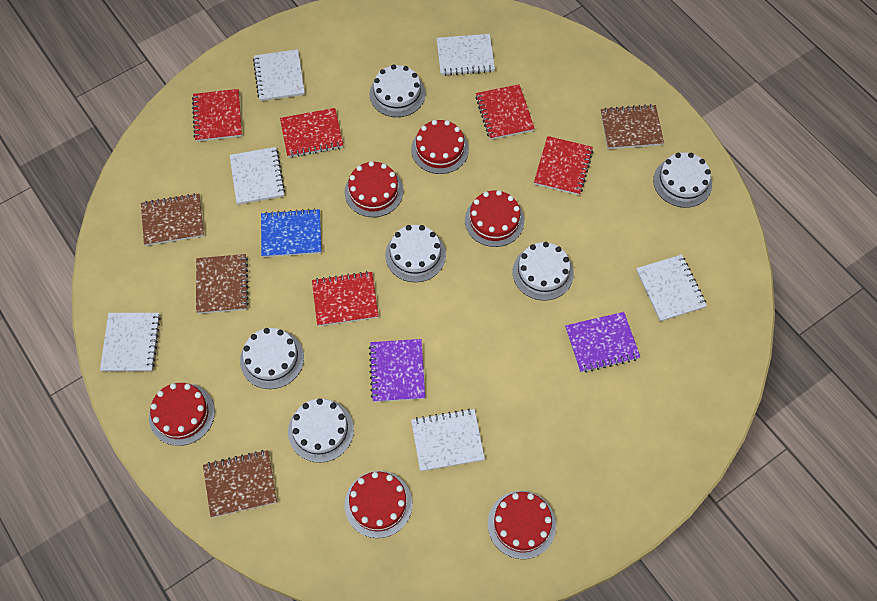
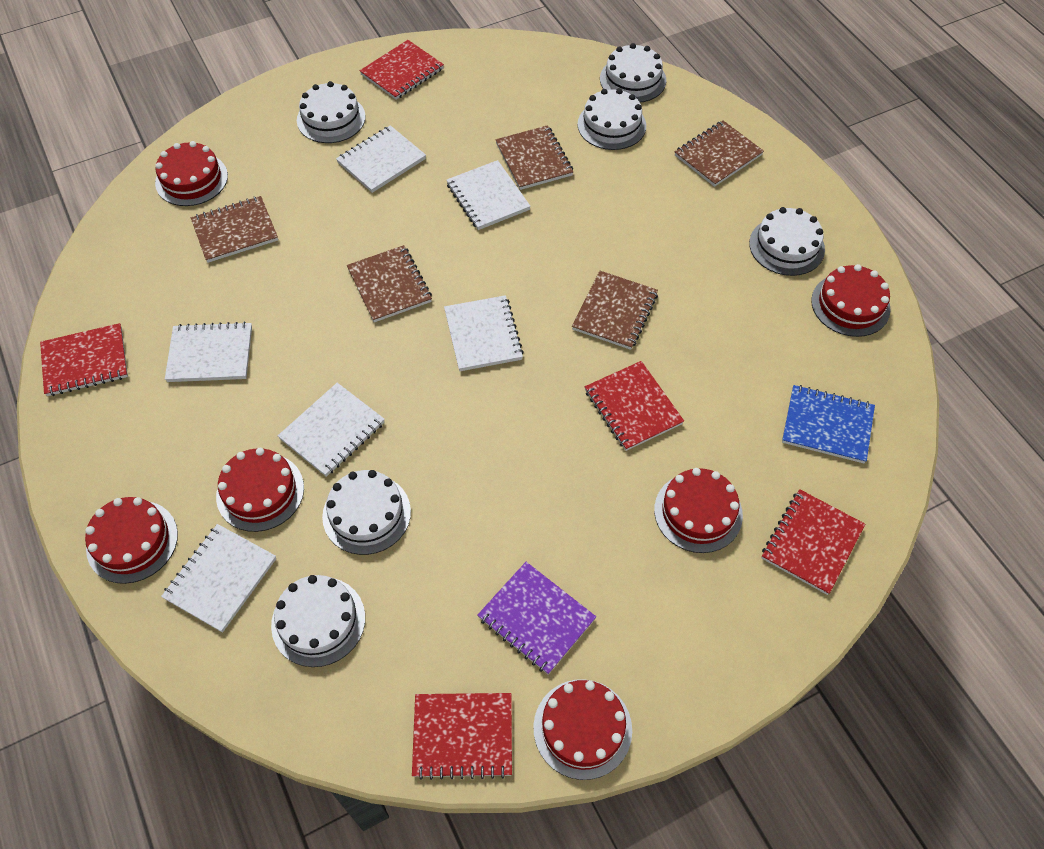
brown notebook: 4 -> 5
purple notebook: 2 -> 1

